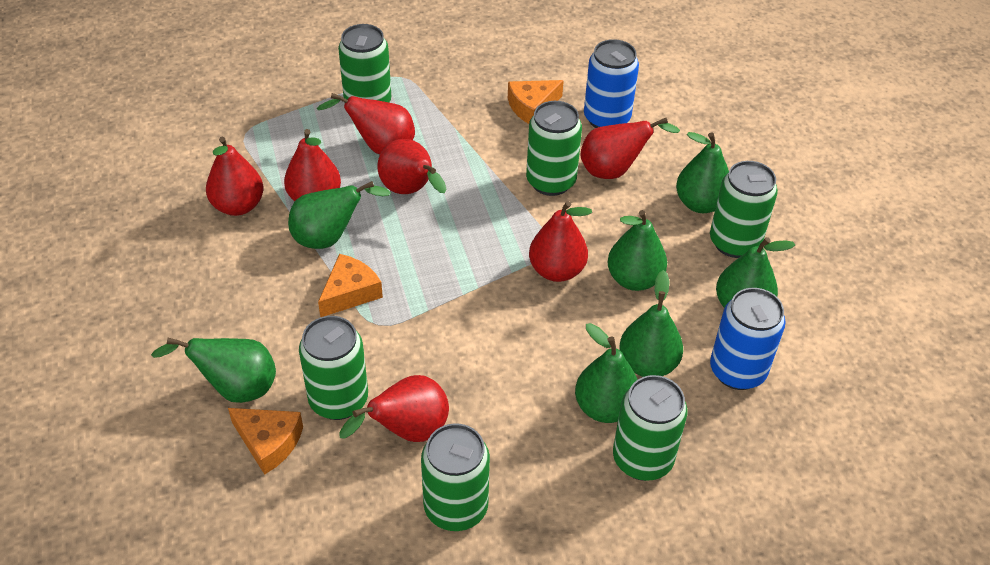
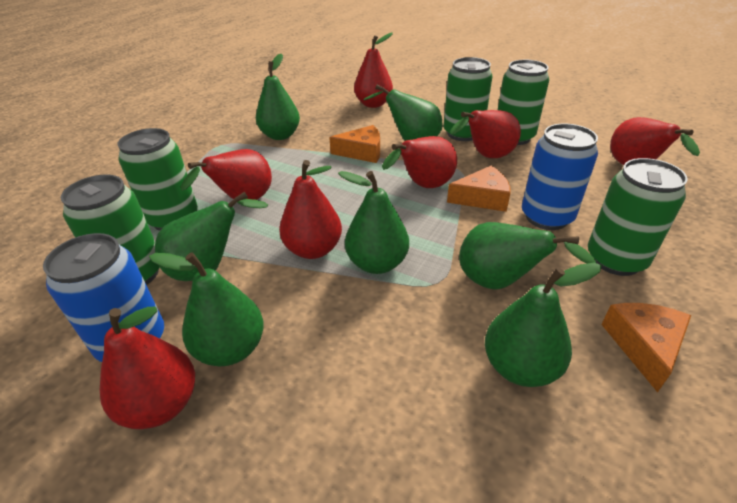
green can: 6 -> 5

